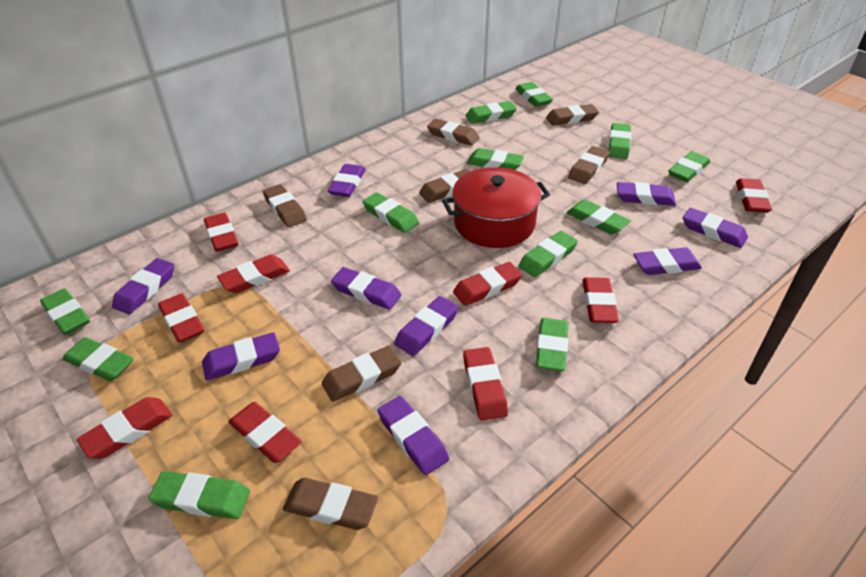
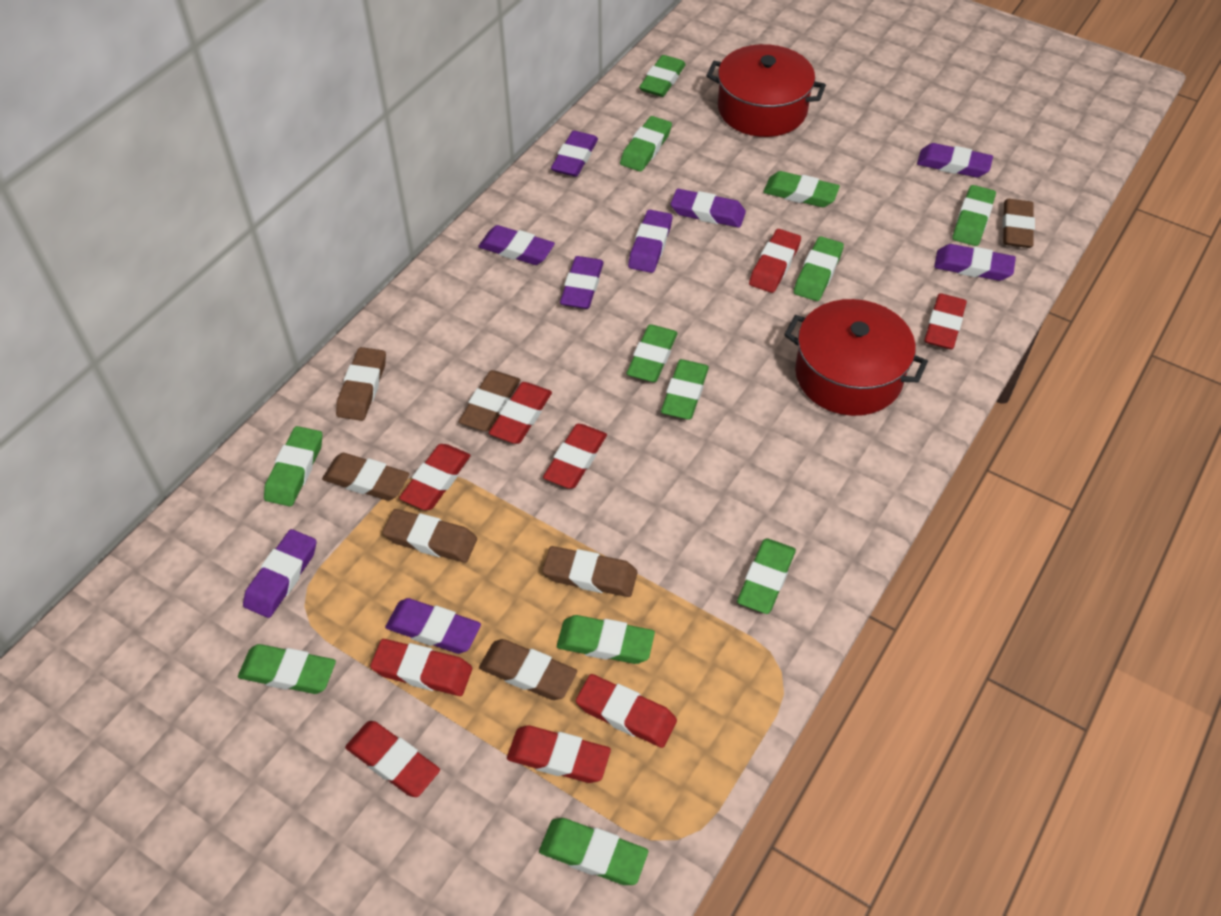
red pot: 1 -> 2

